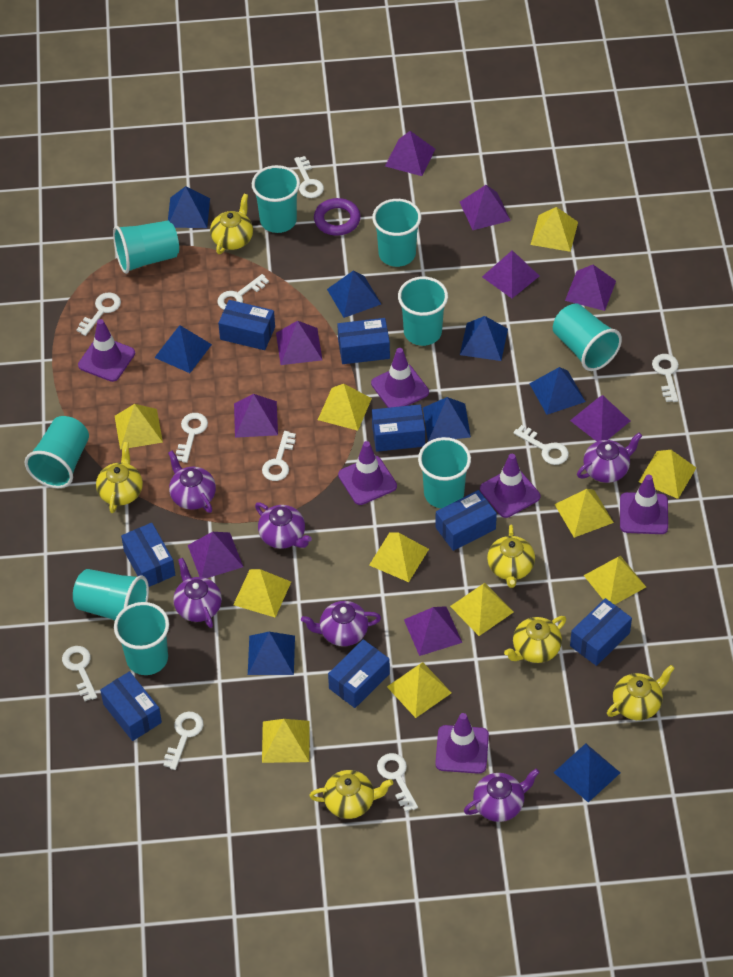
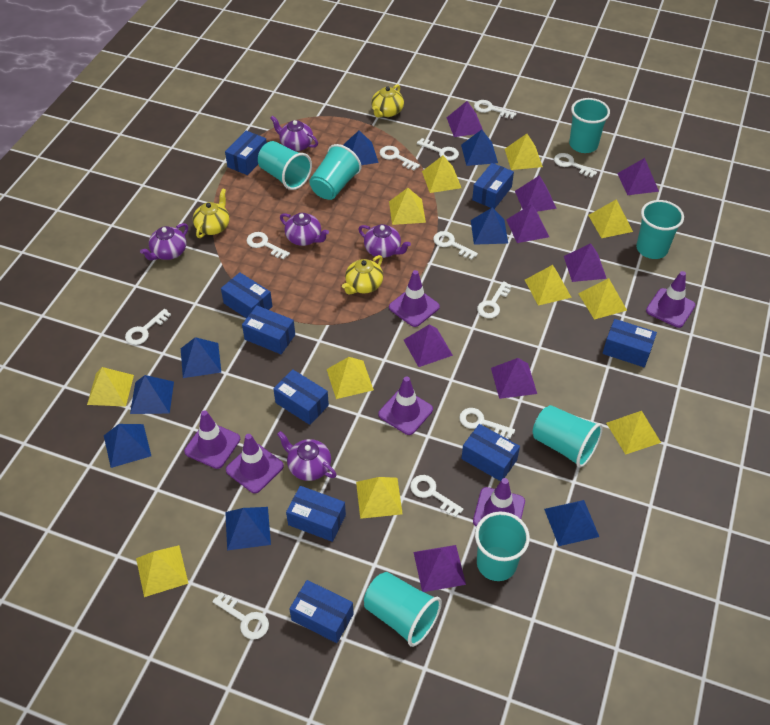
blue box: 8 -> 9
purple pyramid: 9 -> 8
purple ring: 1 -> 0
purple teapot: 6 -> 5
turquoise cup: 9 -> 7
white key: 10 -> 11
yellow teapot: 6 -> 3

